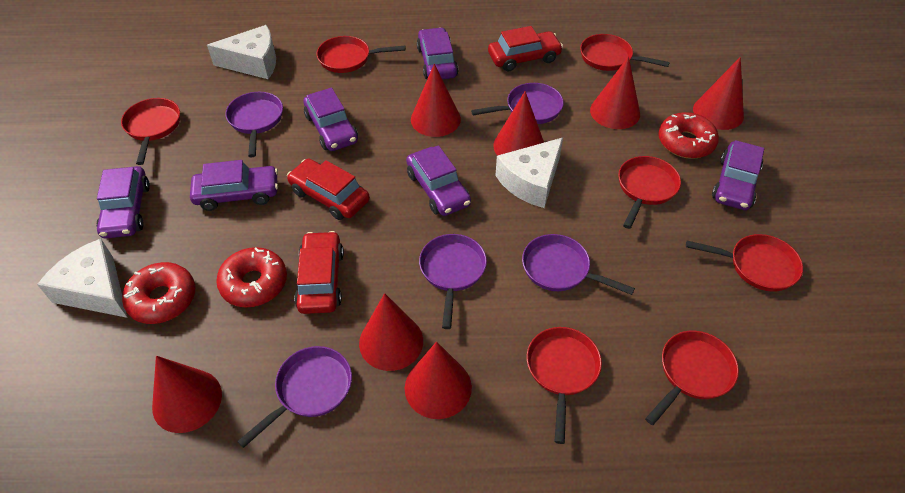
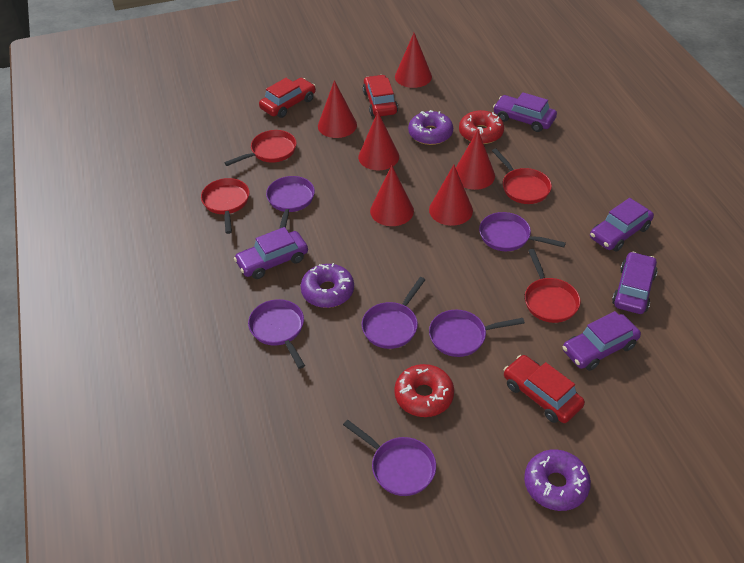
purple car: 6 -> 5
purple donut: 0 -> 3
purple pan: 5 -> 6
red cone: 7 -> 6
red donut: 3 -> 2
red pan: 7 -> 4
white cheese: 3 -> 0

